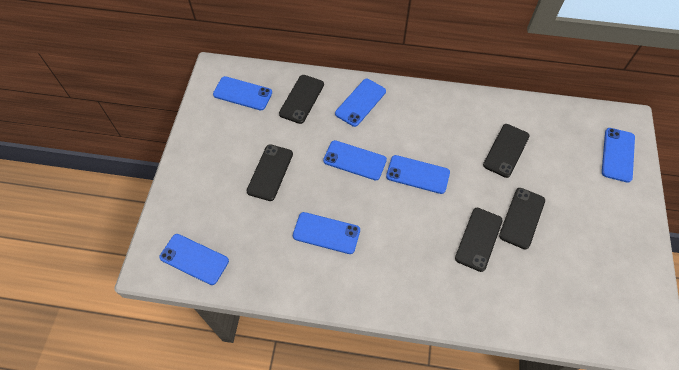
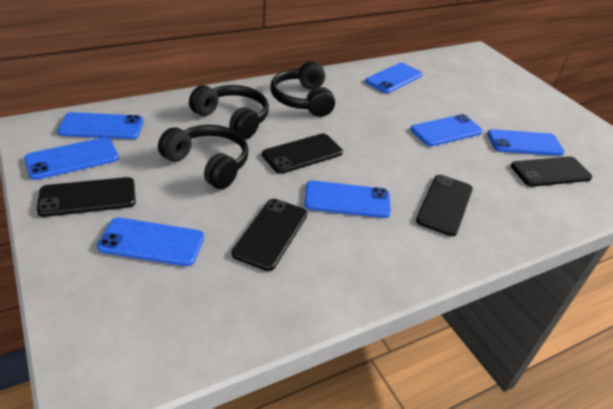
black headphones: 0 -> 3

